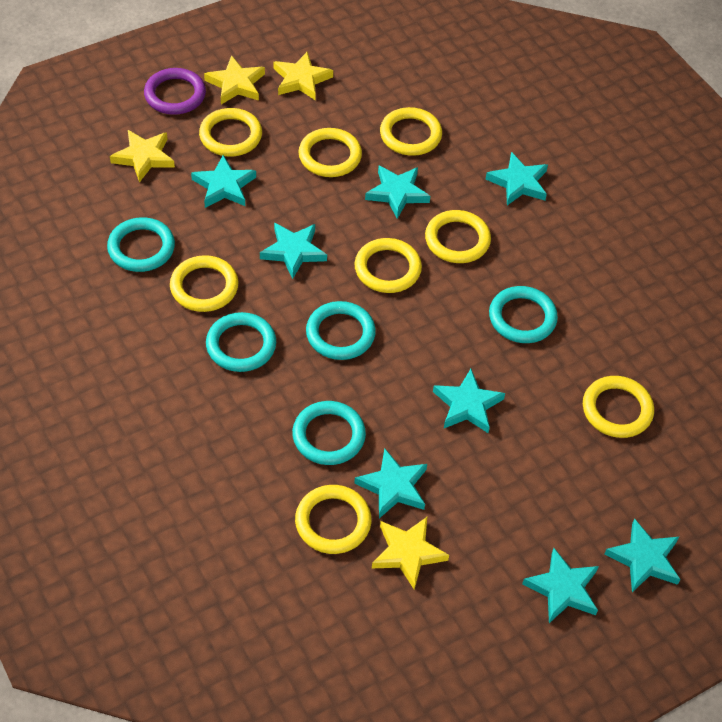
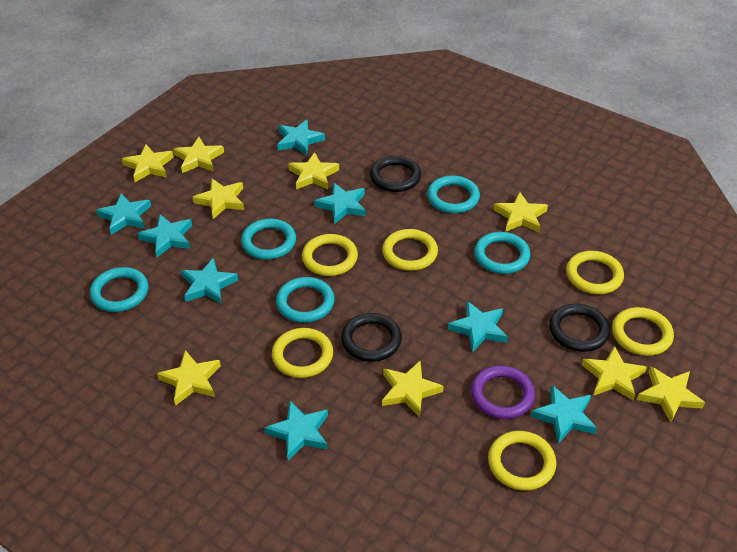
black ring: 0 -> 3
yellow ring: 8 -> 6
yellow star: 4 -> 9

